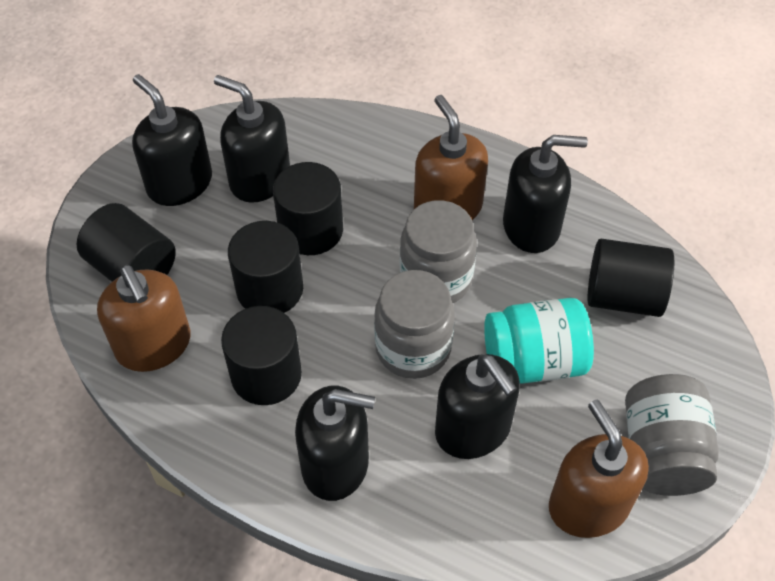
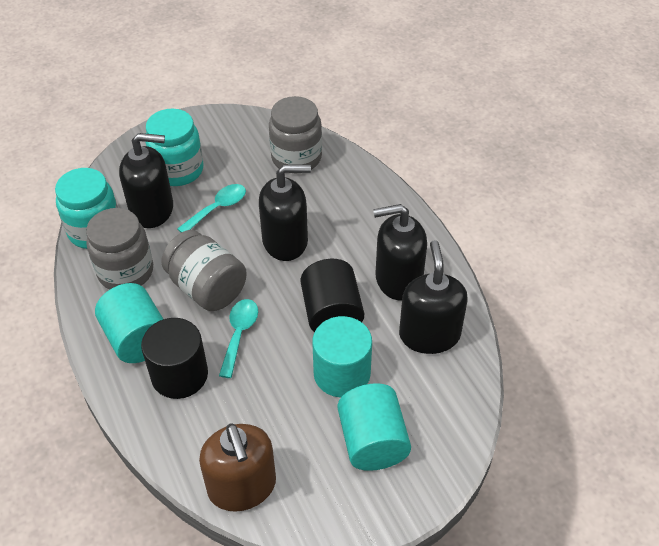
black cylinder: 5 -> 2
black soap dispenser: 5 -> 4
brown soap dispenser: 3 -> 1
turquoise cylinder: 0 -> 3
turquoise jar: 1 -> 2
turquoise spoon: 0 -> 2

